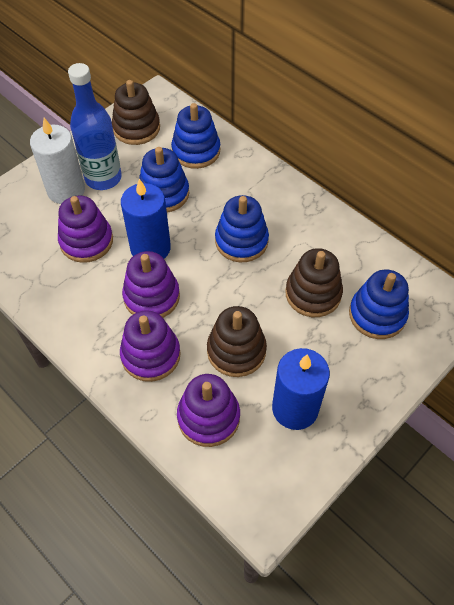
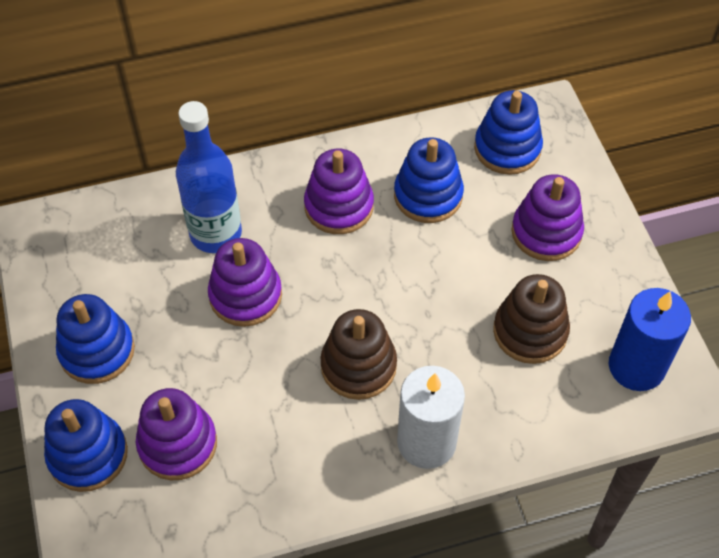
blue candle: 2 -> 1
brown stacking toy: 3 -> 2

